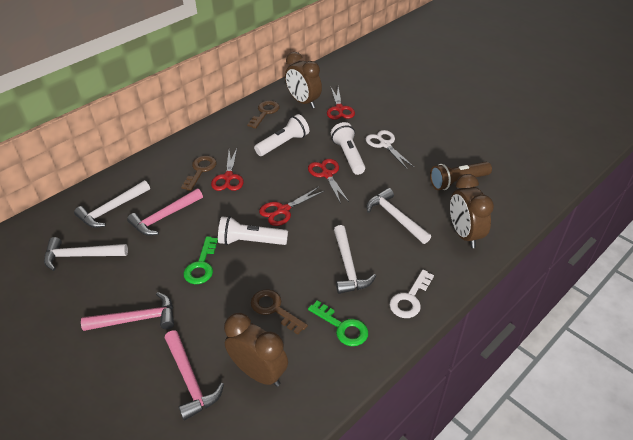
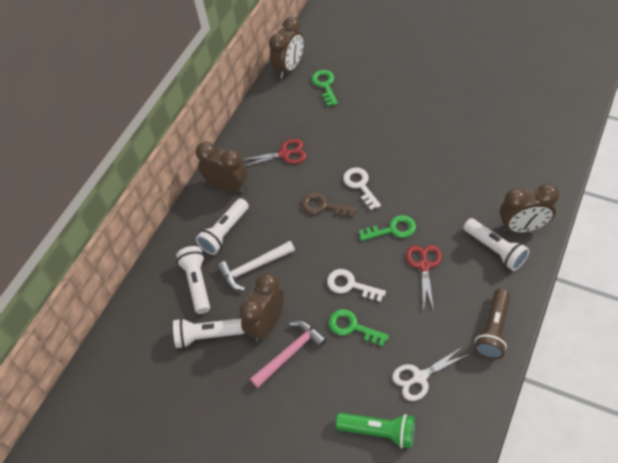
brown clock: 3 -> 4
brown key: 3 -> 1
green flashlight: 0 -> 1
green key: 2 -> 3
pink hammer: 3 -> 1
red scissors: 4 -> 2
white flashlight: 3 -> 4
white hammer: 4 -> 1
white key: 1 -> 2

